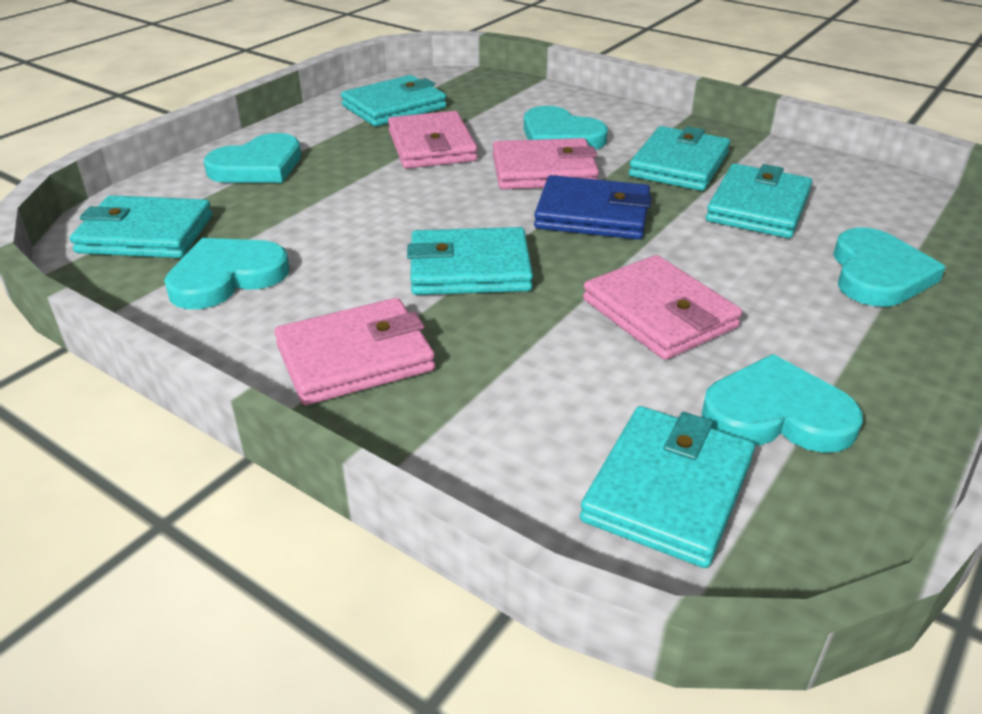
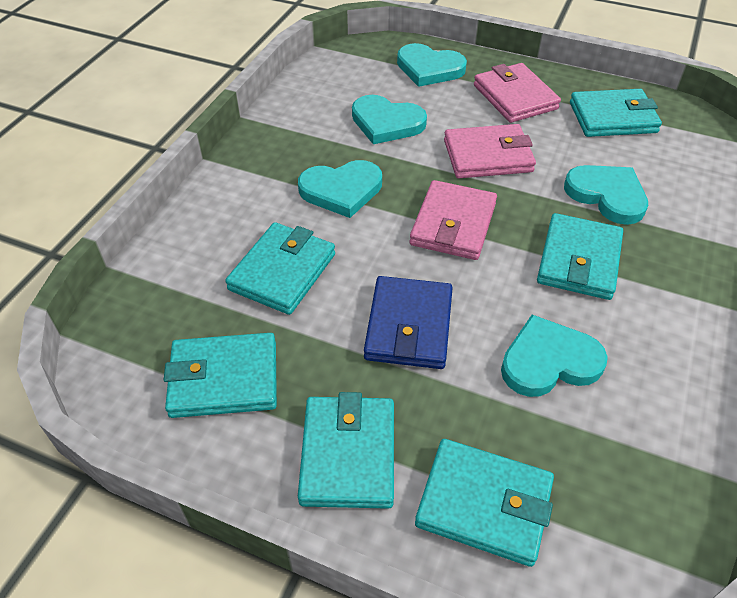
pink wallet: 4 -> 3

